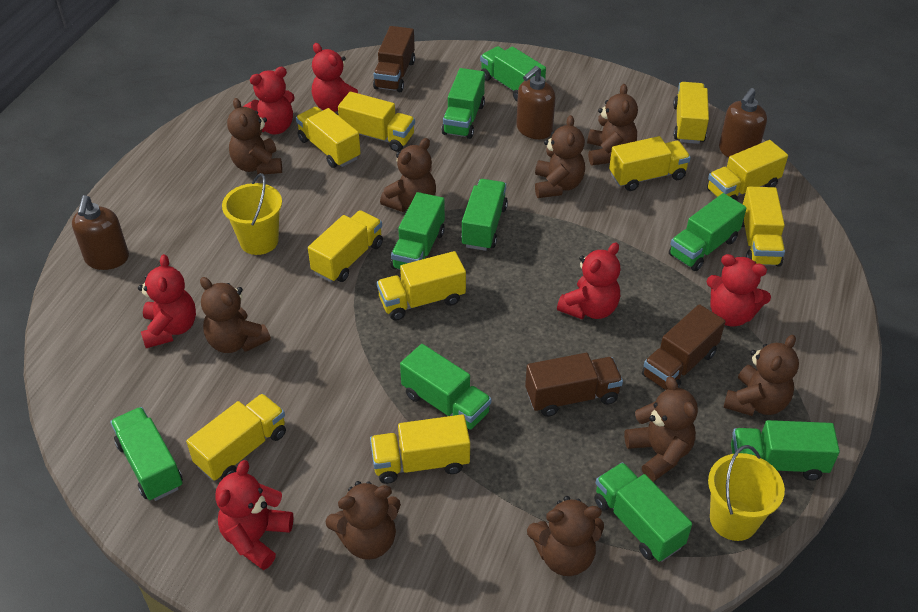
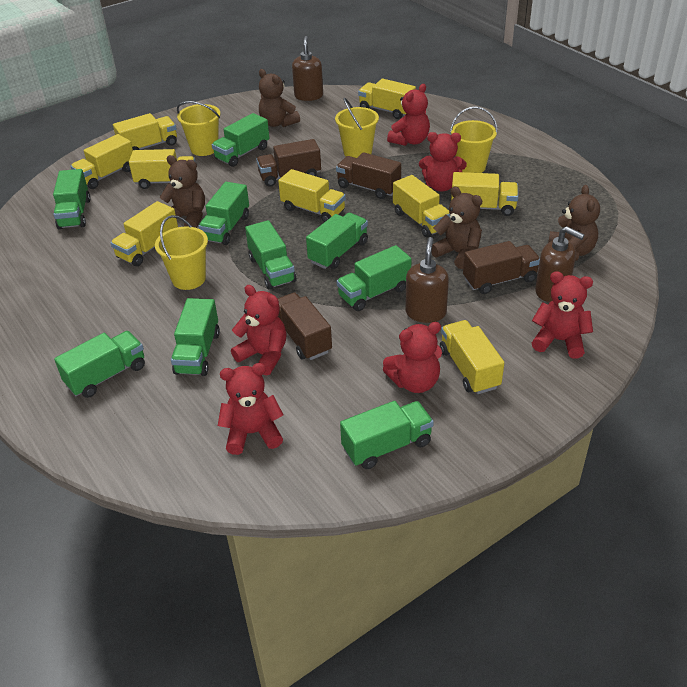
brown teddy bear: 9 -> 4
brown truck: 3 -> 4
yellow bucket: 2 -> 4
yellow truck: 10 -> 9

